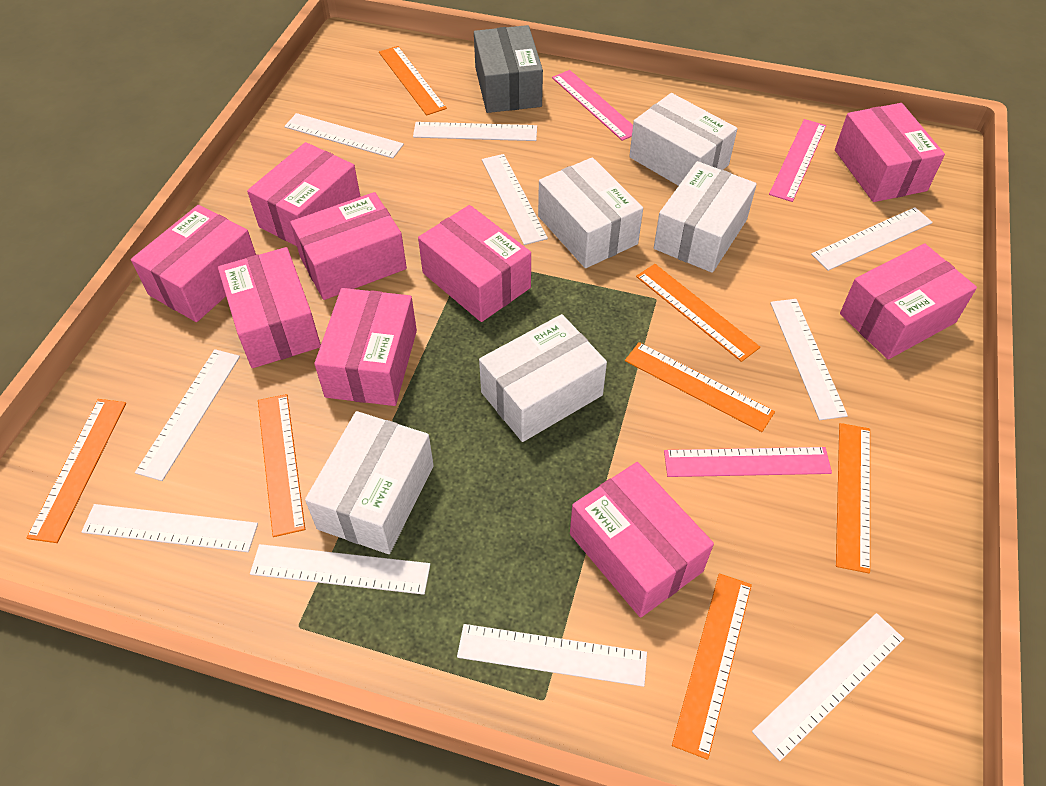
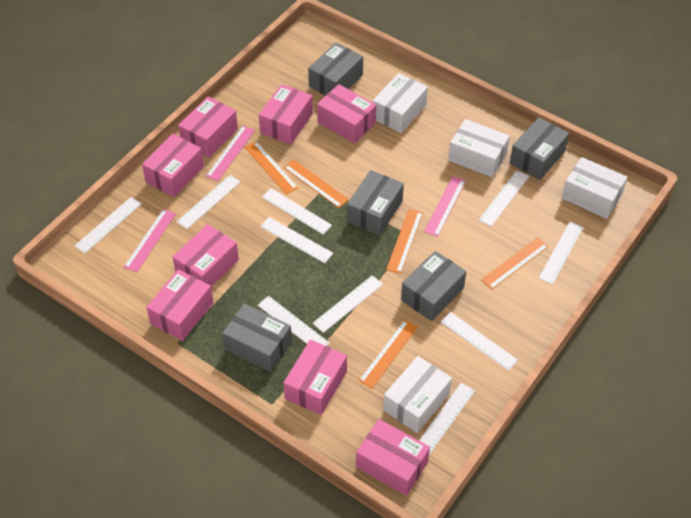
grey box: 1 -> 5
orange ruler: 7 -> 5
pink box: 9 -> 8
white box: 5 -> 4

